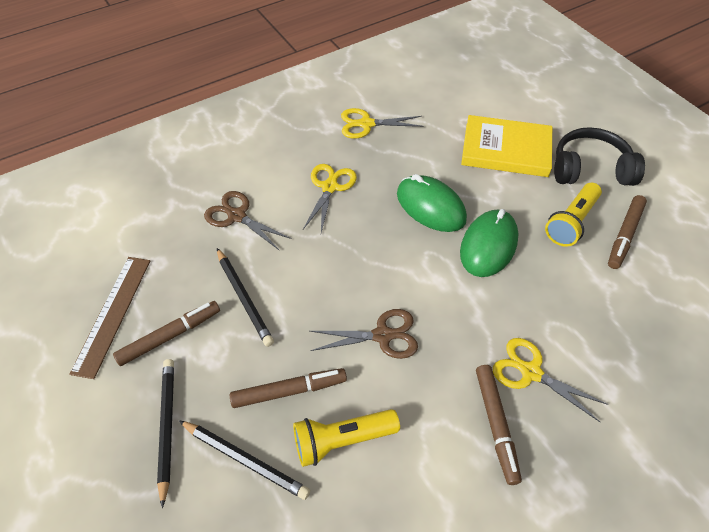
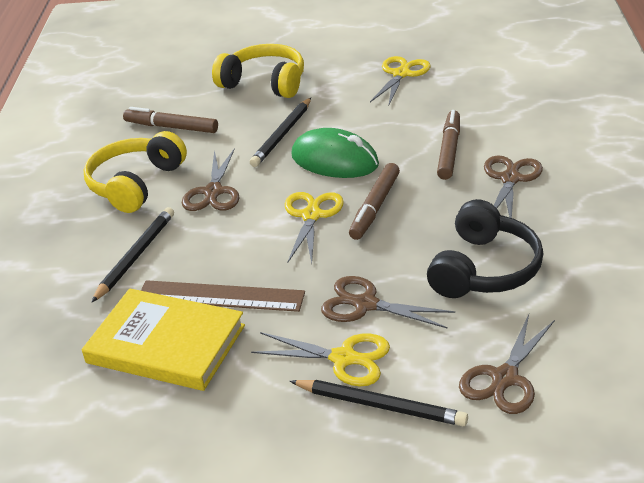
brown marker: 4 -> 3
brown scissors: 2 -> 4
green mouse: 2 -> 1
yellow flashlight: 2 -> 0
yellow headphones: 0 -> 2

